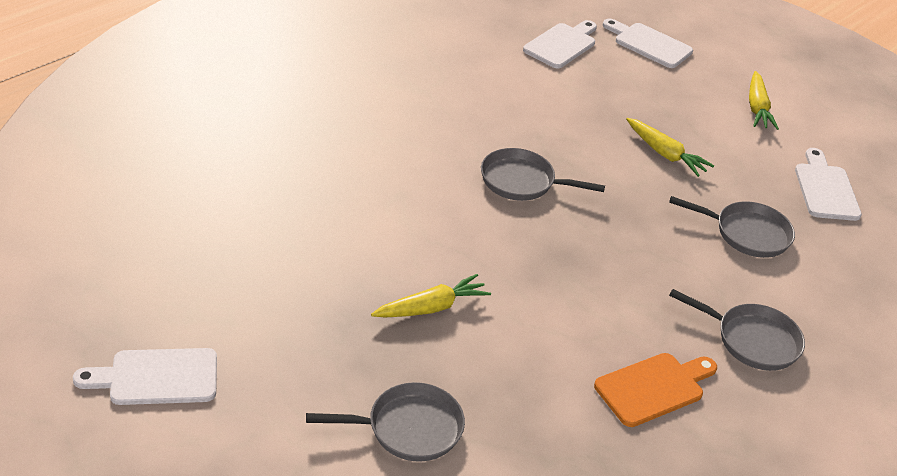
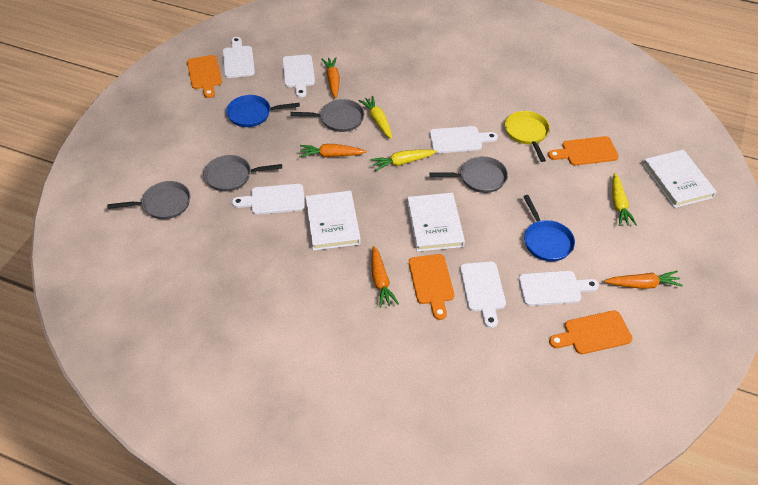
blue pan: 0 -> 2
orange carrot: 0 -> 4
orange cutting board: 1 -> 4
white book: 0 -> 3
white cutting board: 4 -> 6
yellow pan: 0 -> 1

